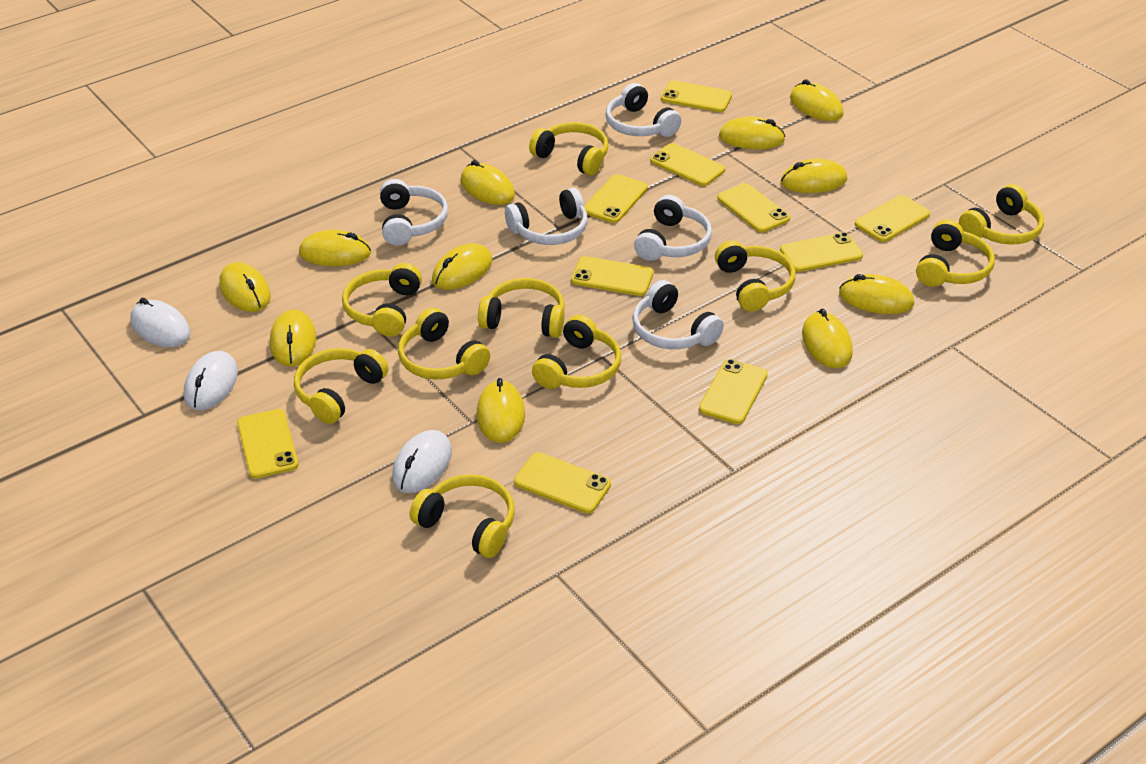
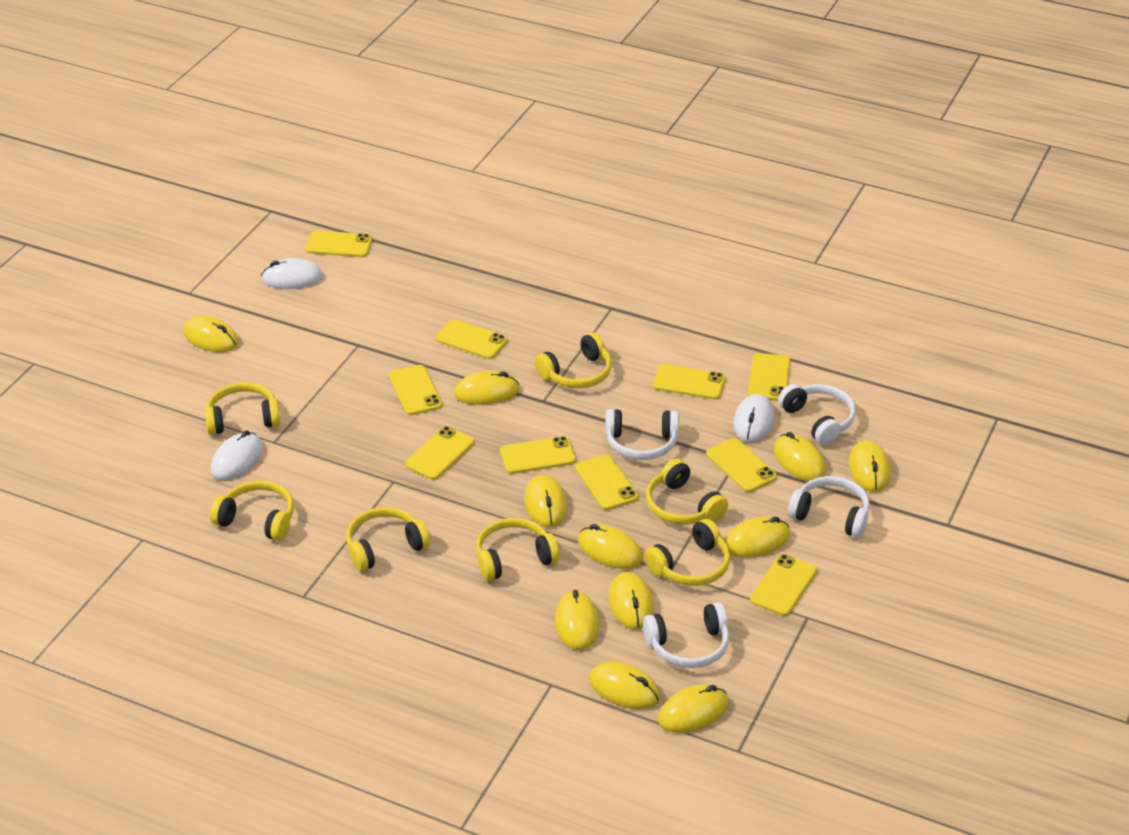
white headphones: 5 -> 4
yellow headphones: 10 -> 7

